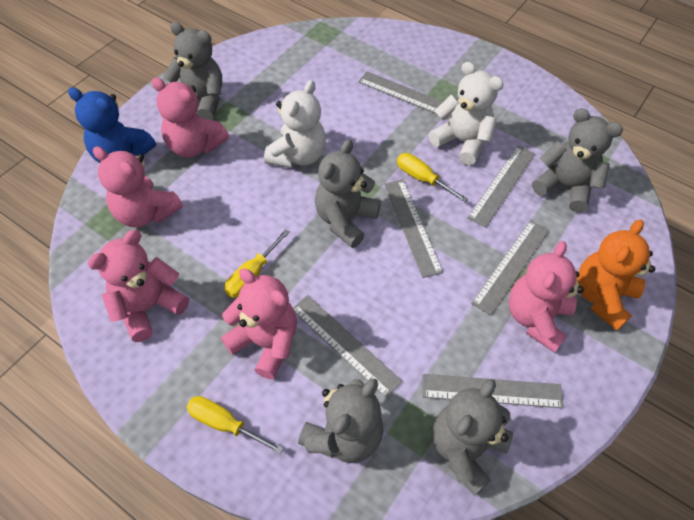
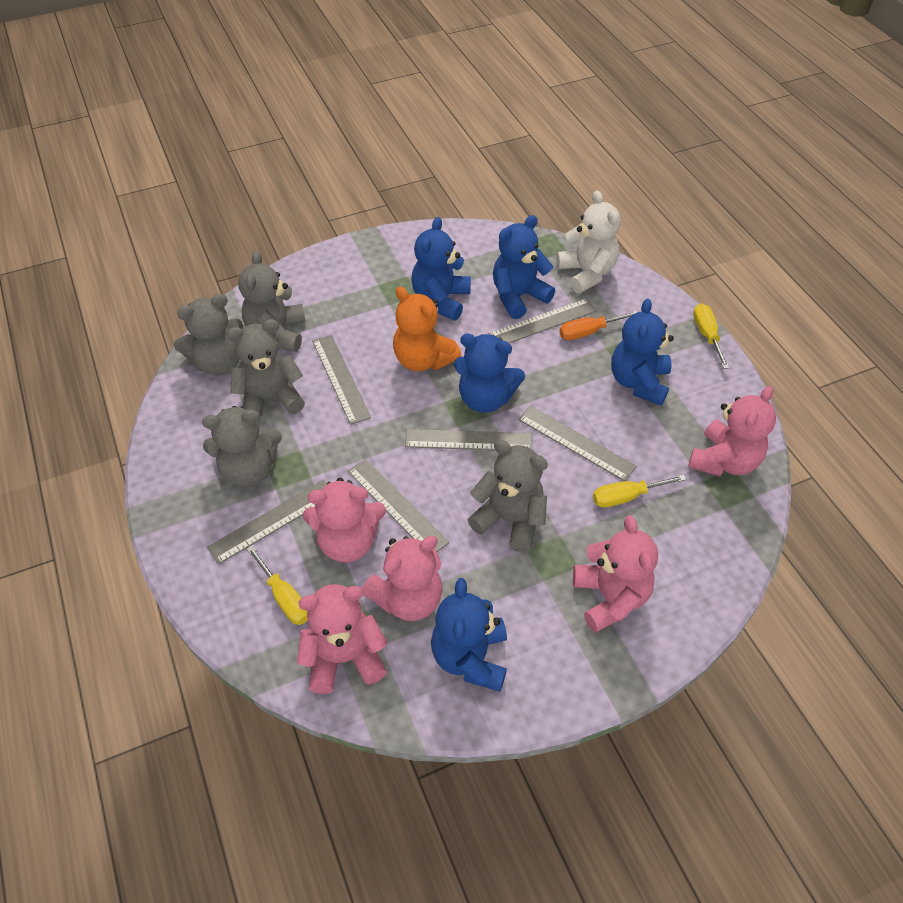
blue teddy bear: 1 -> 5
orange screwdriver: 0 -> 1
white teddy bear: 2 -> 1

